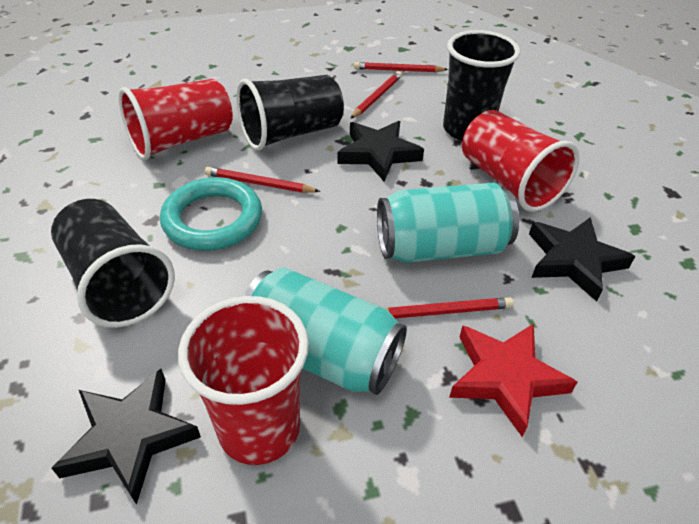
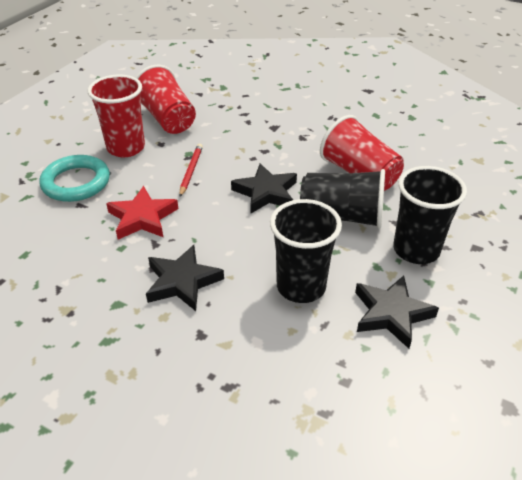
red pencil: 4 -> 1
turquoise can: 2 -> 0

